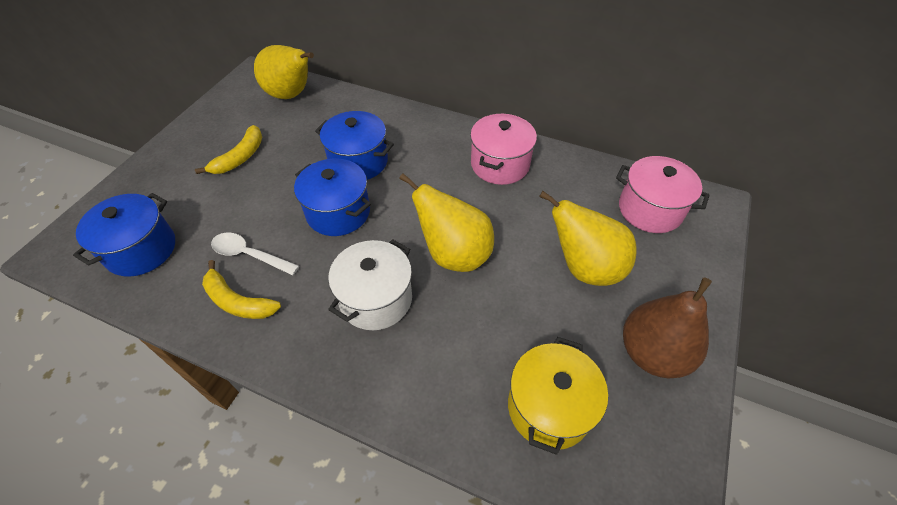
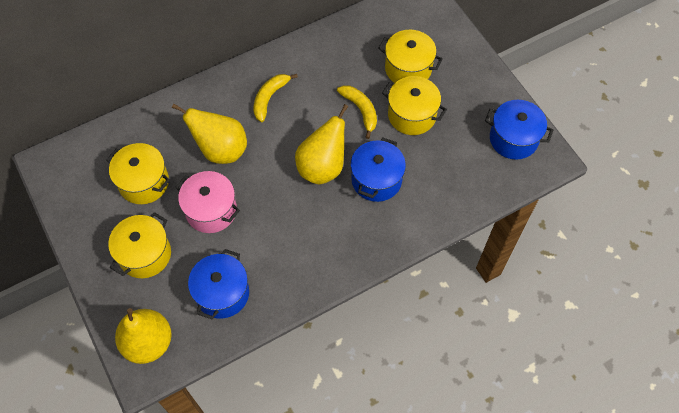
brown pear: 1 -> 0
pink pot: 2 -> 1
white pot: 1 -> 0
white spoon: 1 -> 0
yellow pot: 1 -> 4

